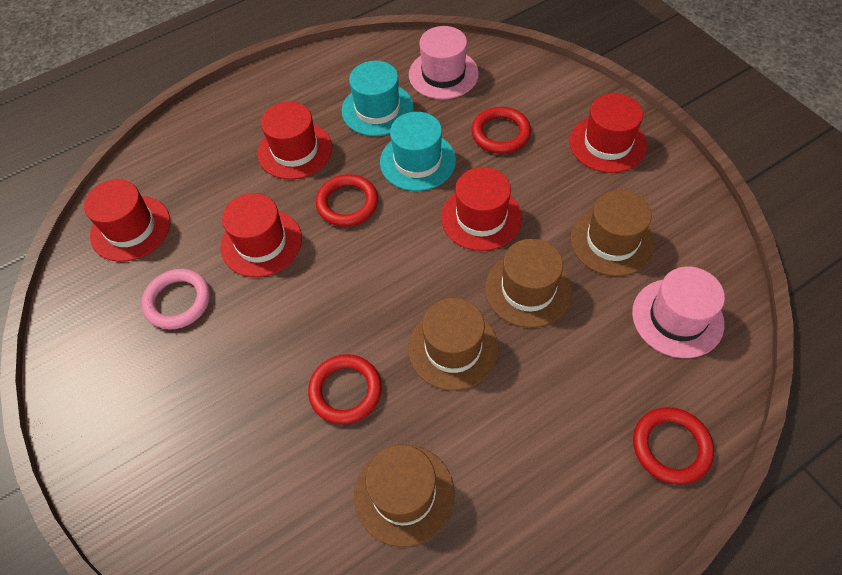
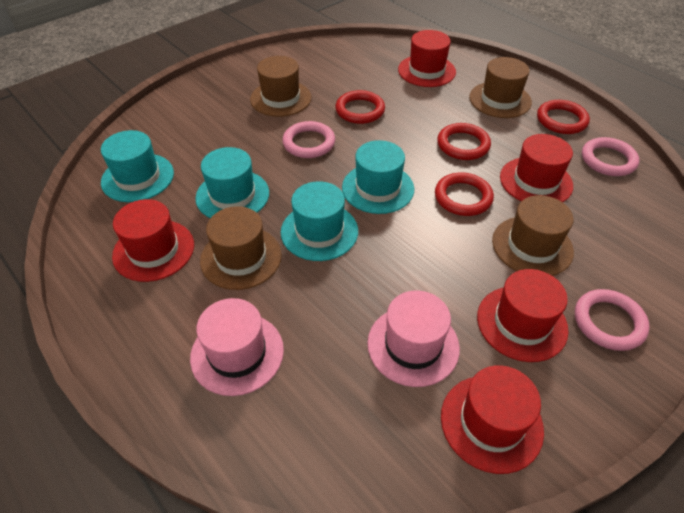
pink ring: 1 -> 3
turquoise hat: 2 -> 4

